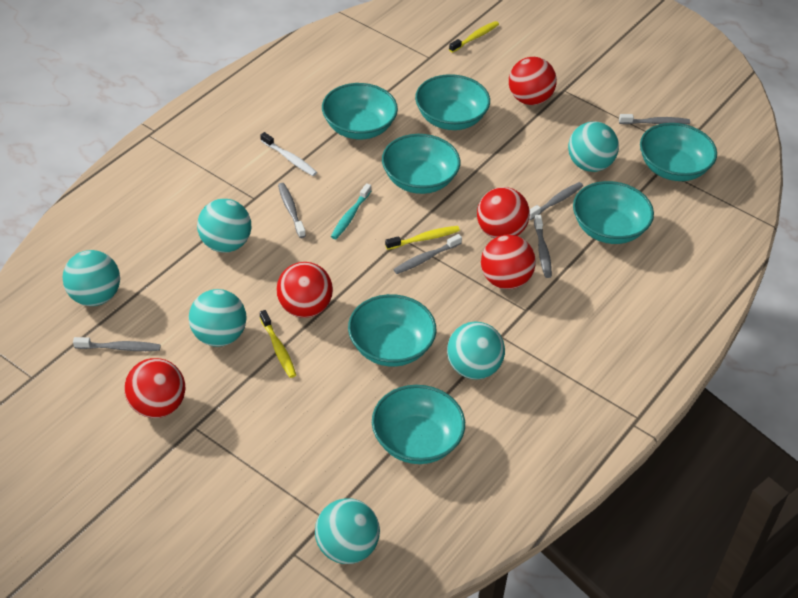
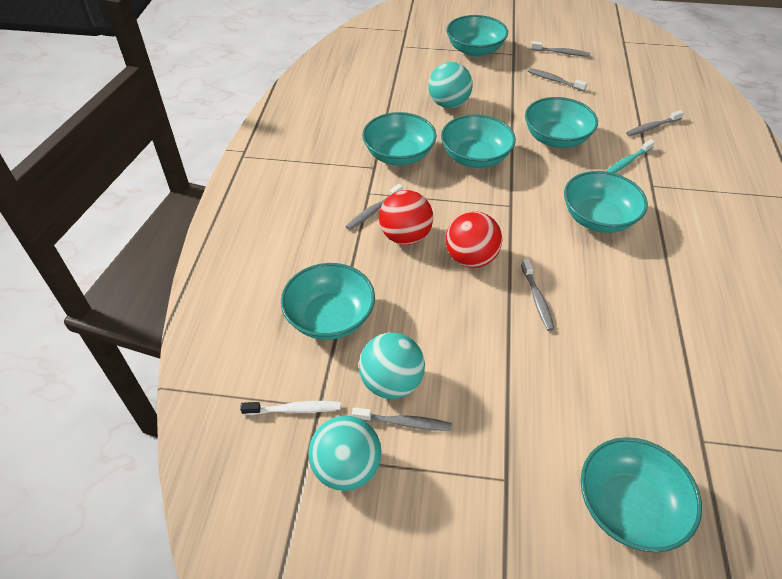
red ball: 5 -> 2
turquoise ball: 6 -> 3
yellow toothbrush: 3 -> 0

